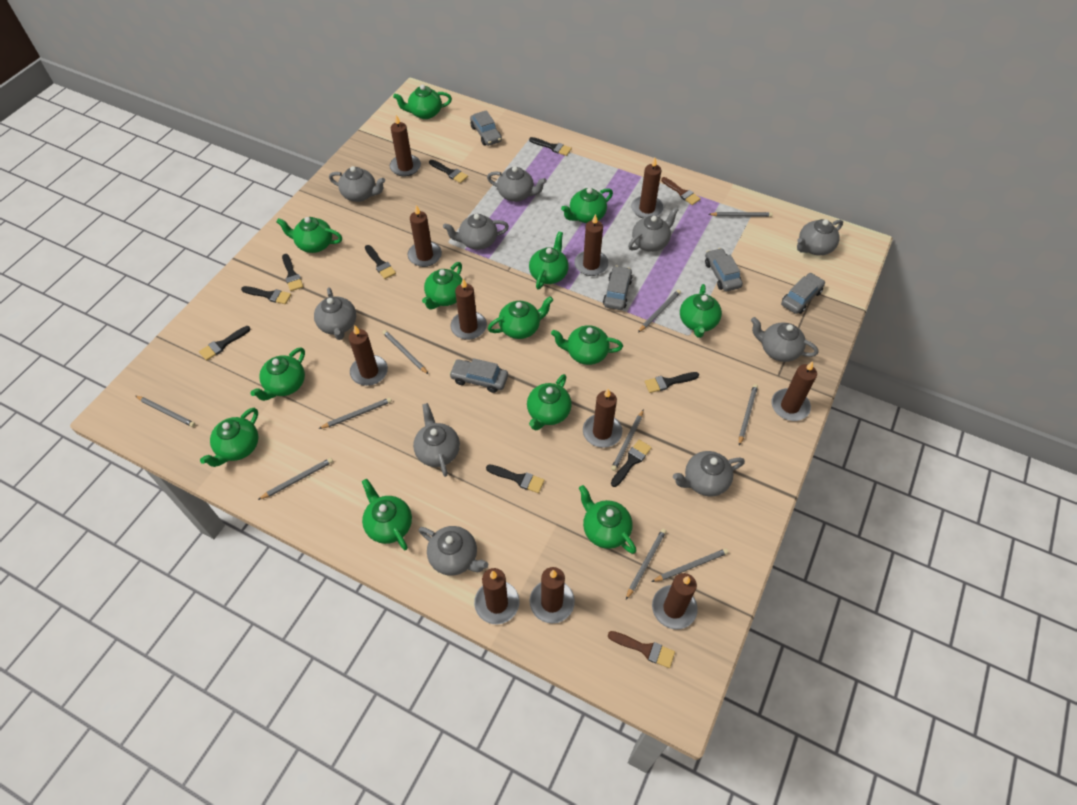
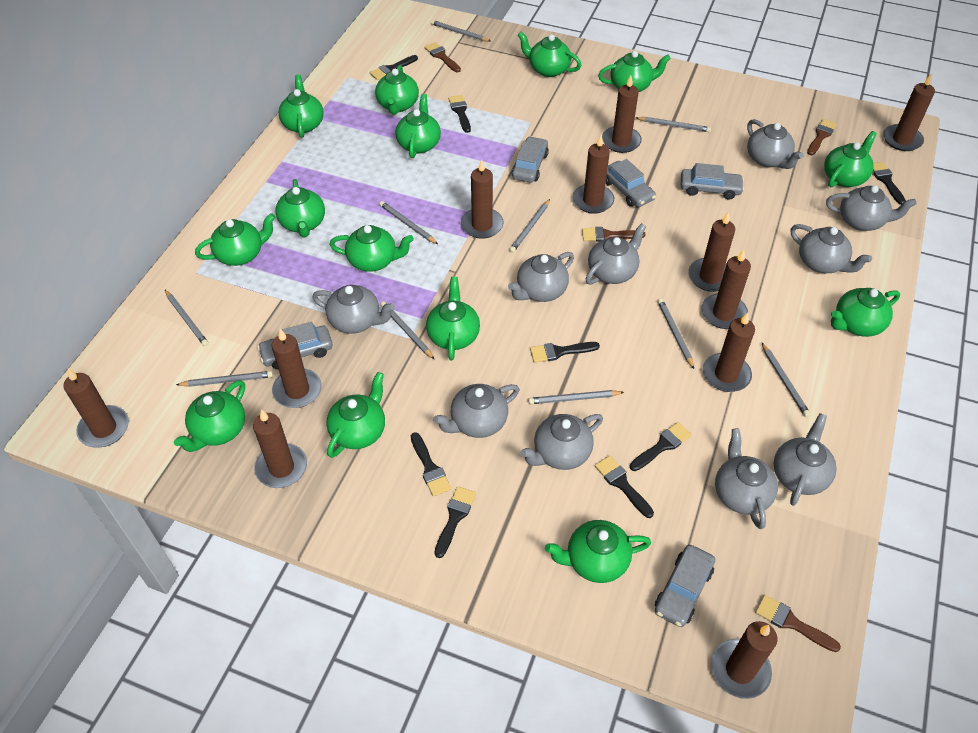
black brush: 9 -> 8
brown brush: 2 -> 4
green teapot: 13 -> 14

